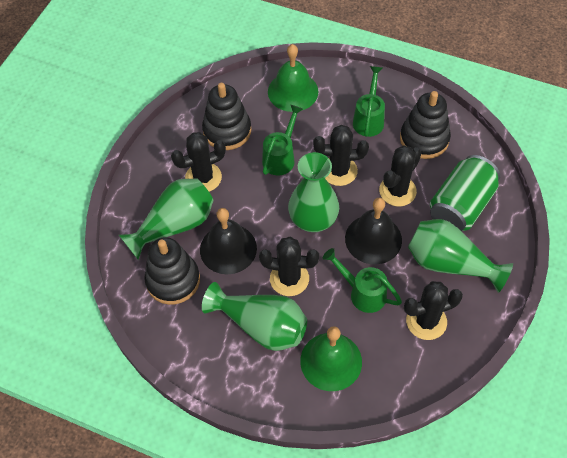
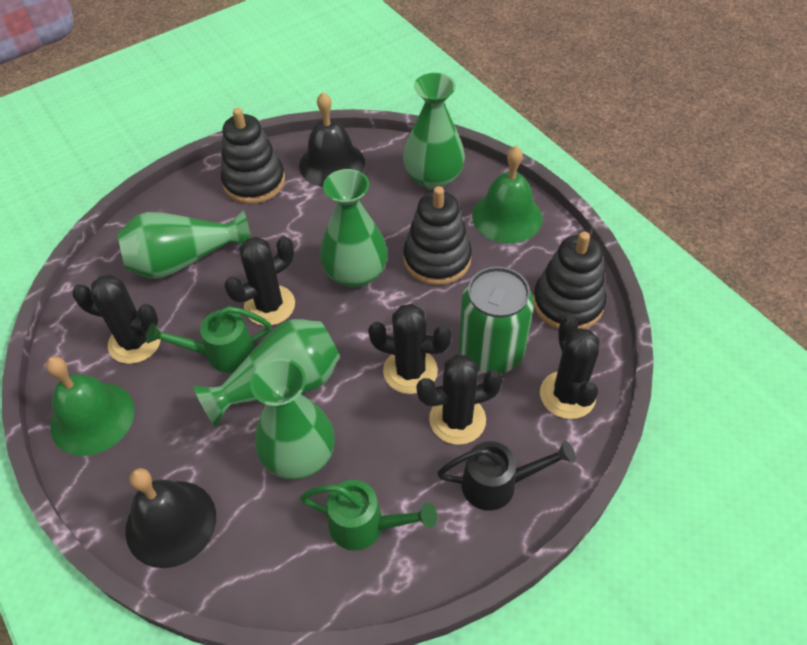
black watering can: 0 -> 1
green vase: 4 -> 5
green watering can: 3 -> 2

